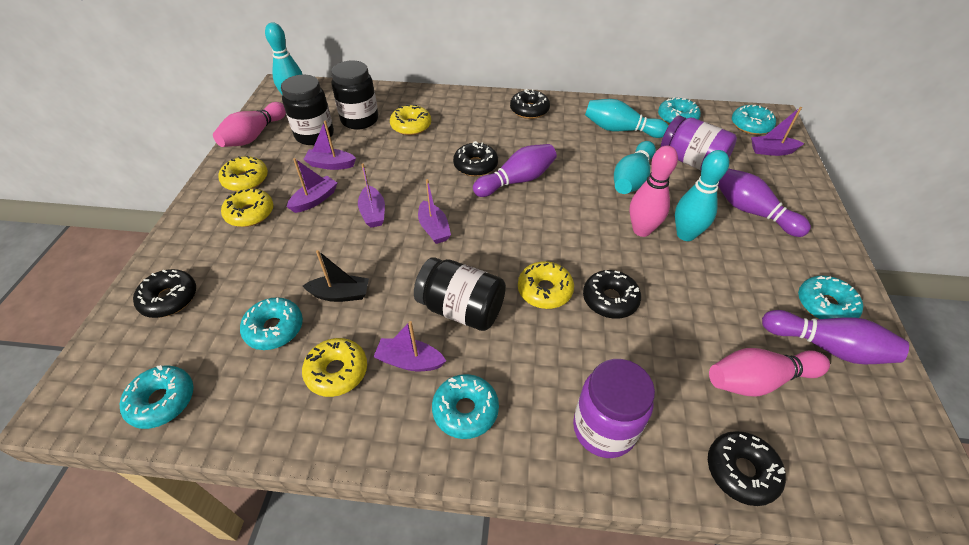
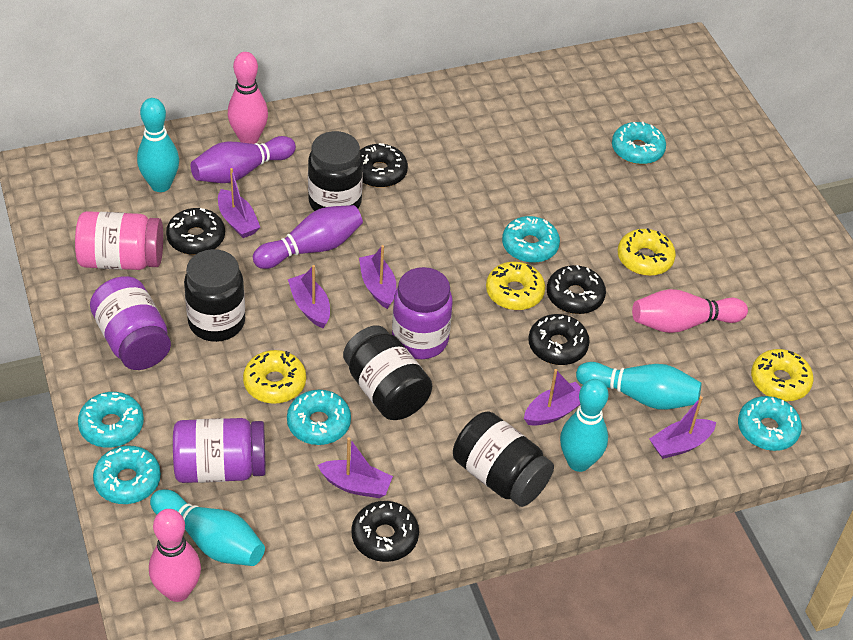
black boat: 1 -> 0
black jar: 3 -> 4
pink jar: 0 -> 1
purple bowling pin: 3 -> 2
purple jar: 2 -> 3
yellow donut: 5 -> 4

